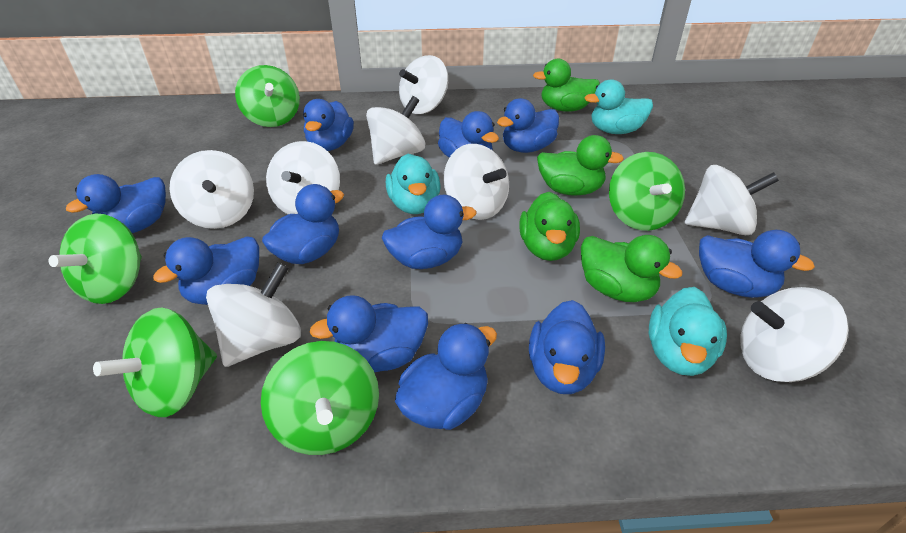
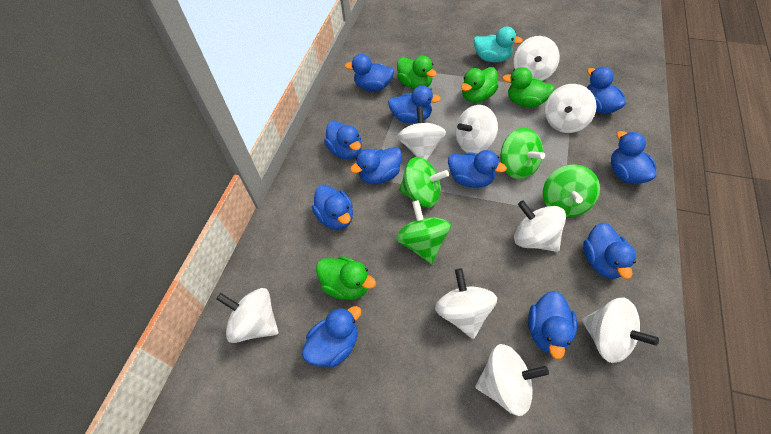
green spinning top: 5 -> 4
turquoise duck: 3 -> 1
white spinning top: 8 -> 9

